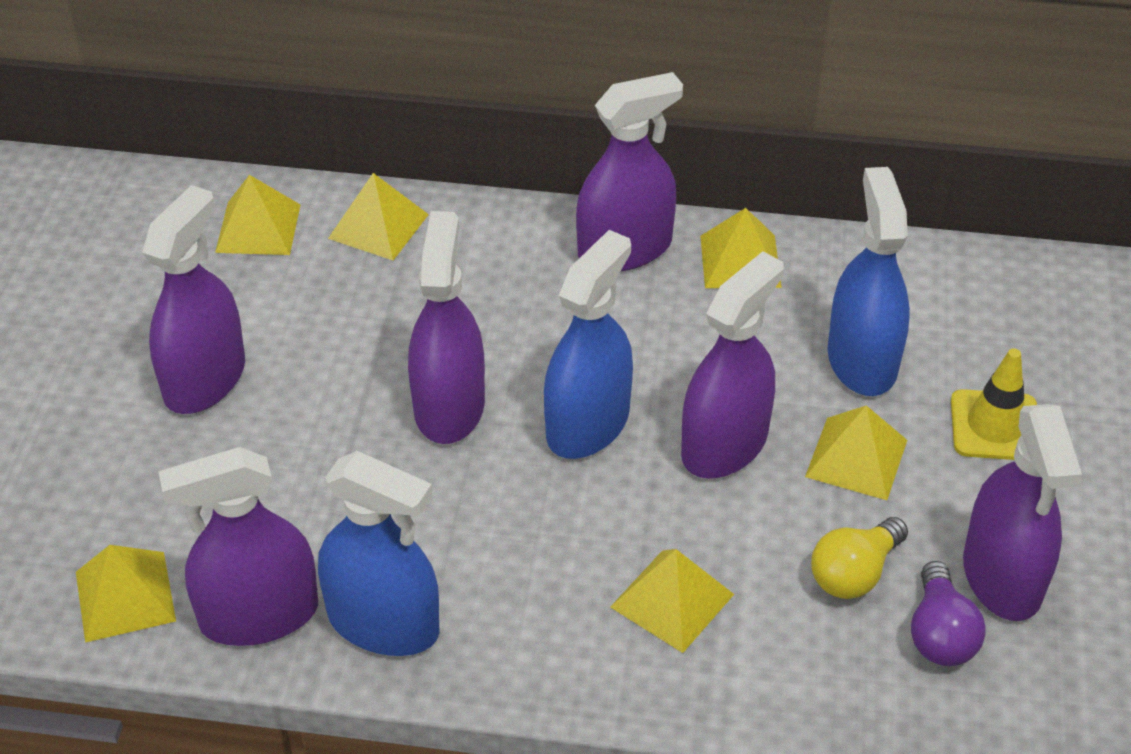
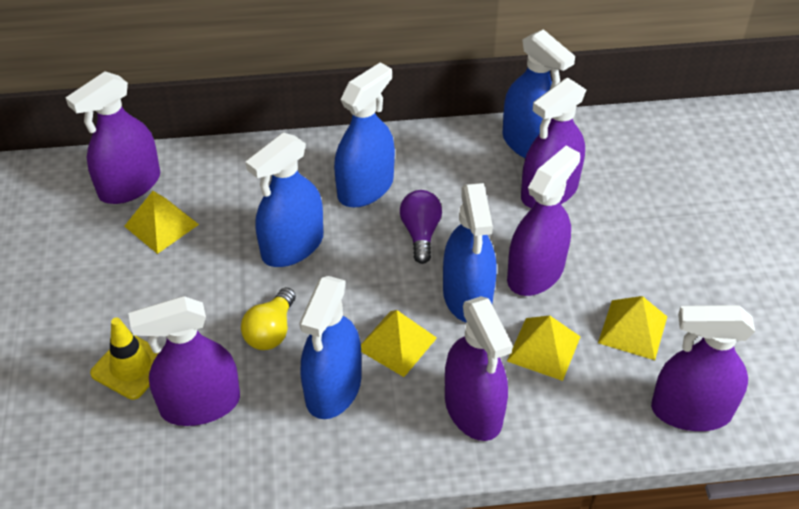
blue spray bottle: 3 -> 5
yellow pyramid: 6 -> 4

